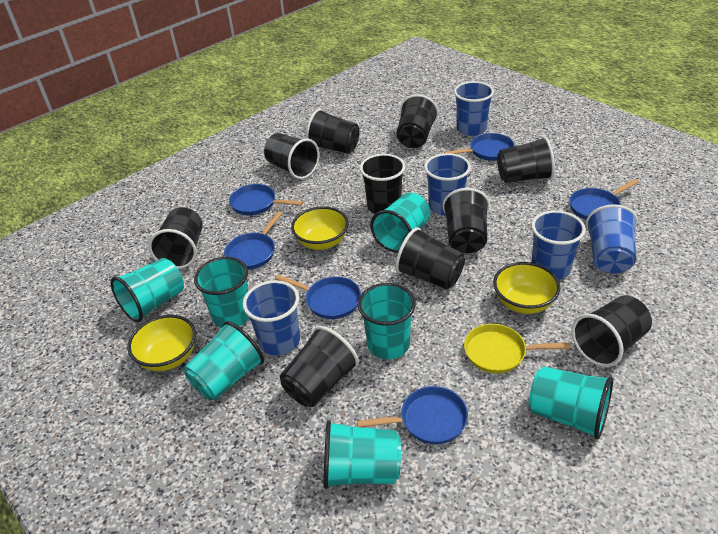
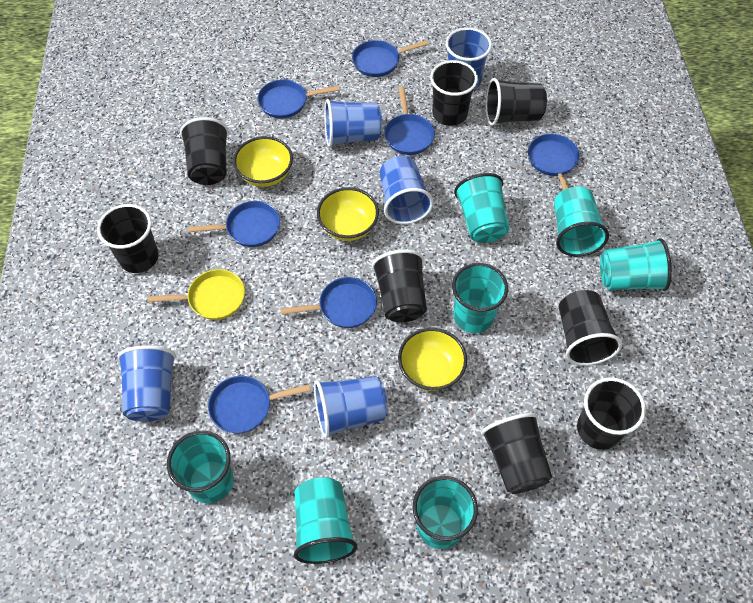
black cup: 10 -> 8
blue pan: 6 -> 7

